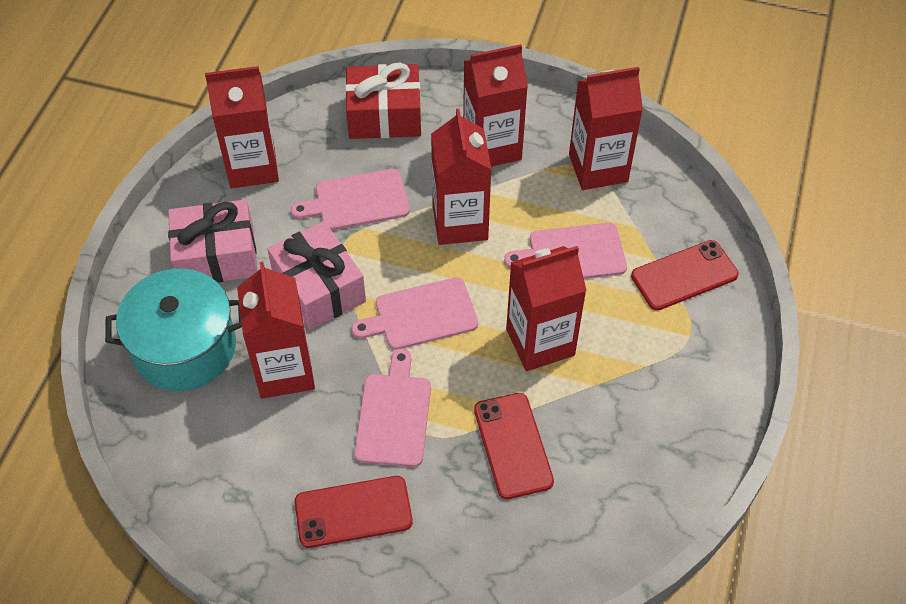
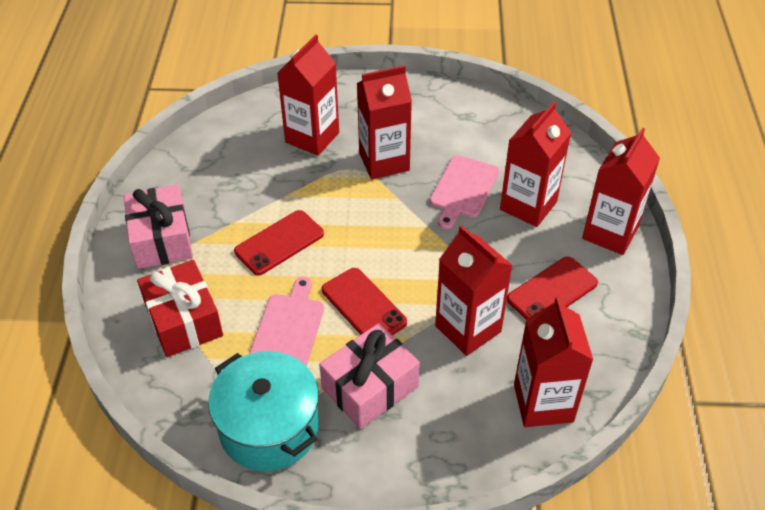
pink cutting board: 4 -> 2

